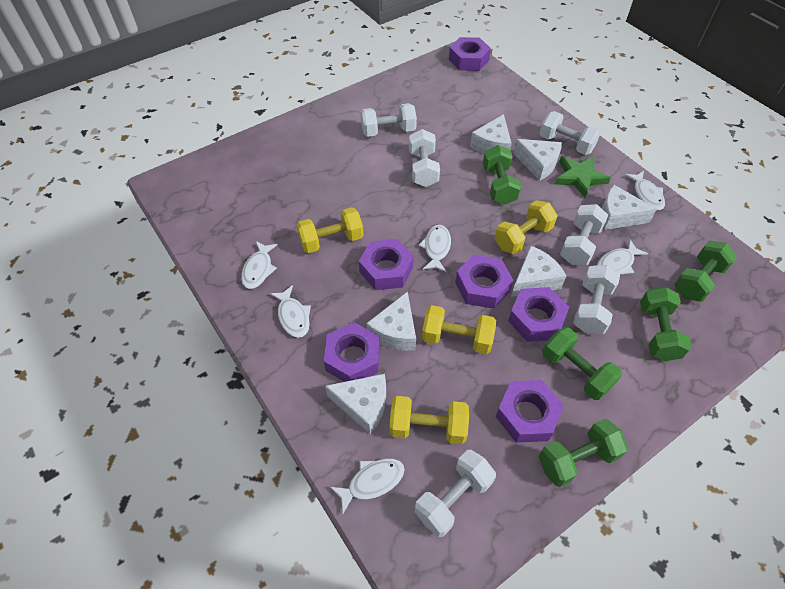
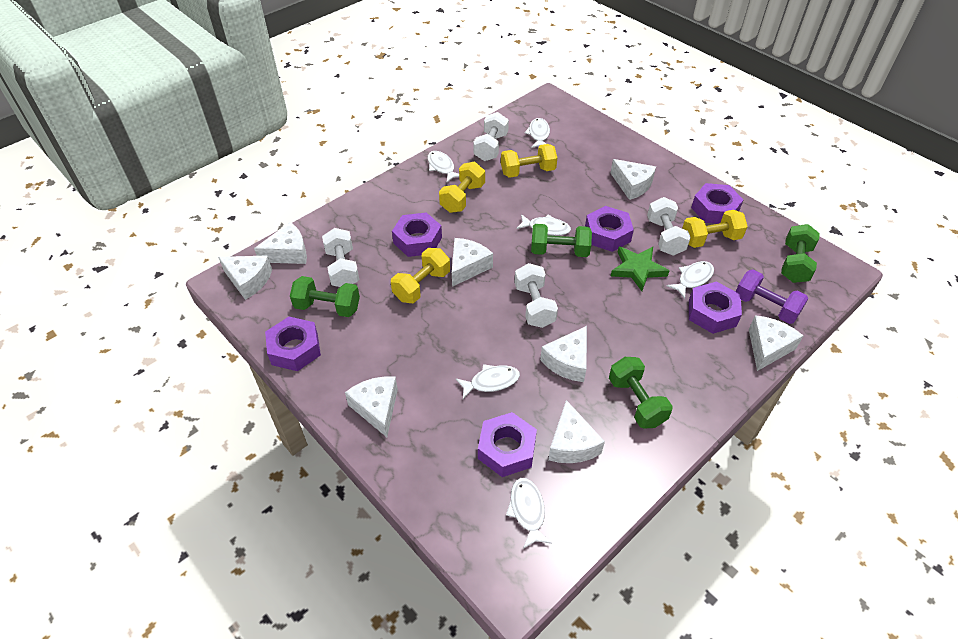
green dumbbell: 5 -> 4
purple dumbbell: 0 -> 1
white cheese: 6 -> 8
white dumbbell: 6 -> 4

